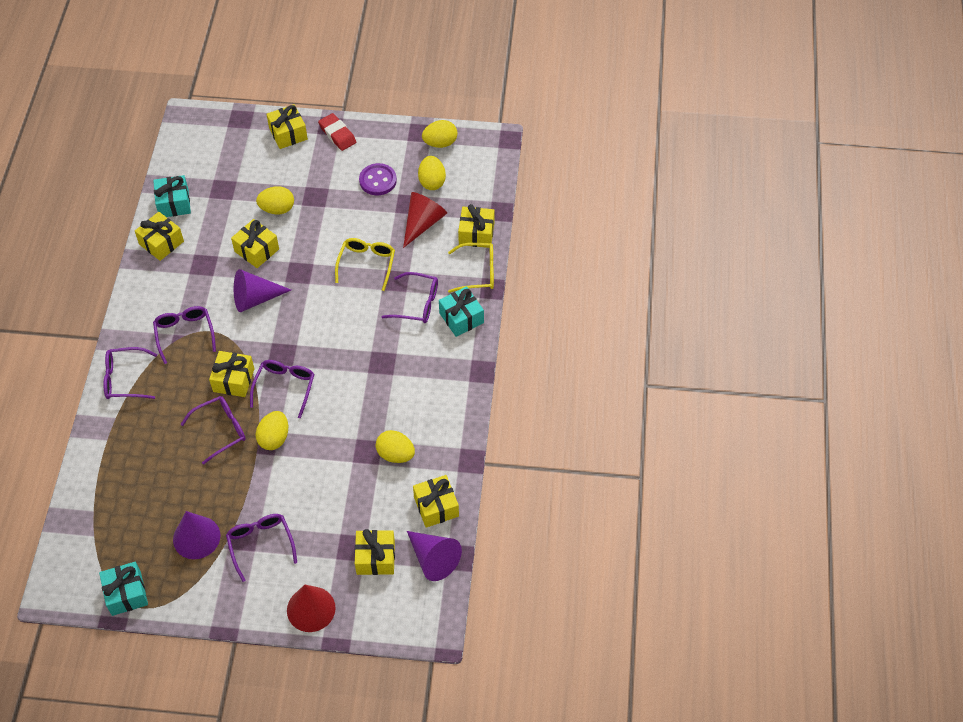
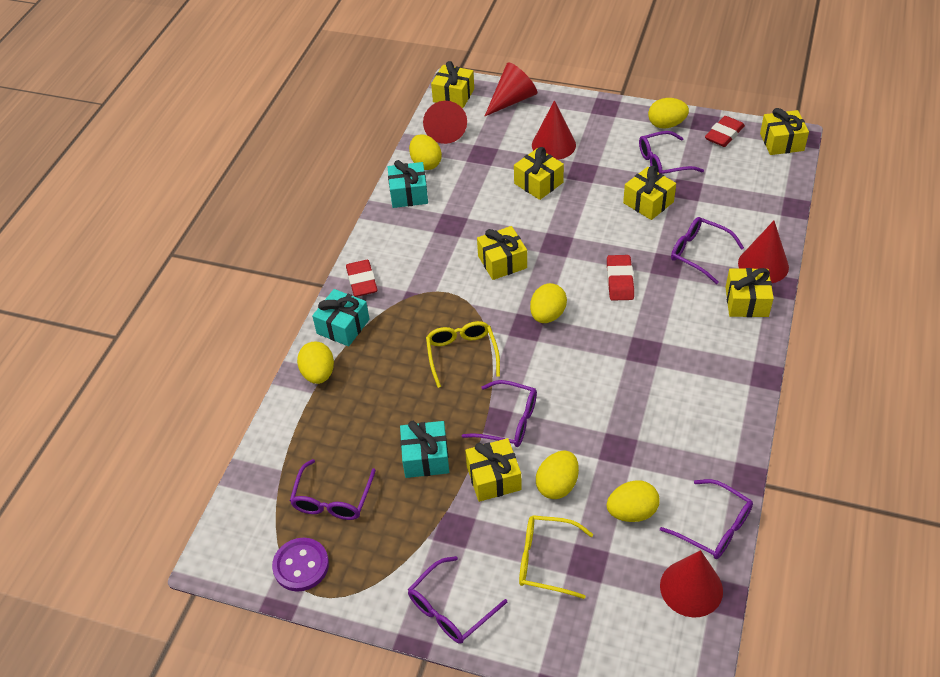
purple cone: 3 -> 0
red cone: 2 -> 5
red eraser: 1 -> 3
yellow egg: 5 -> 6

